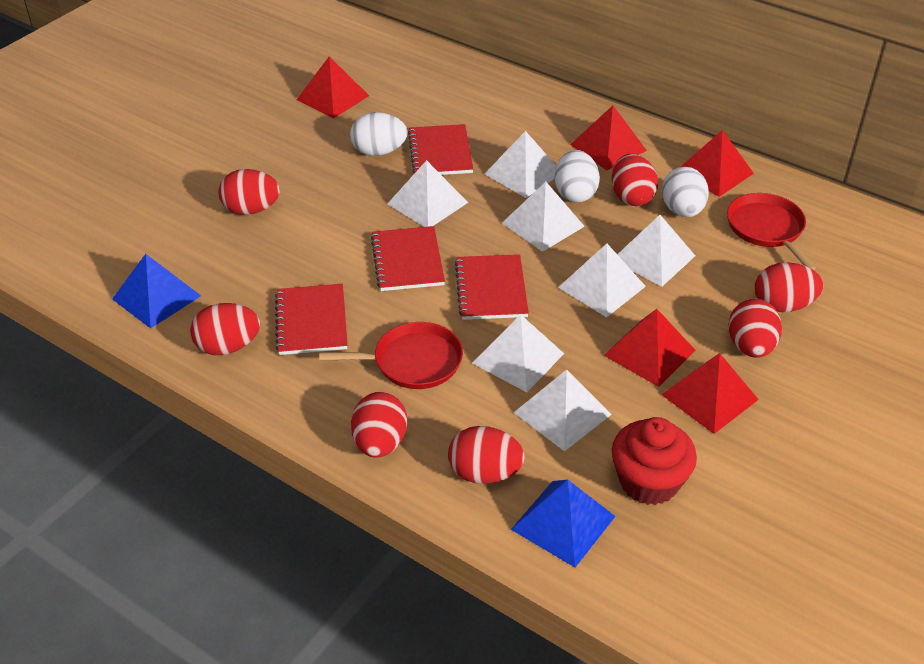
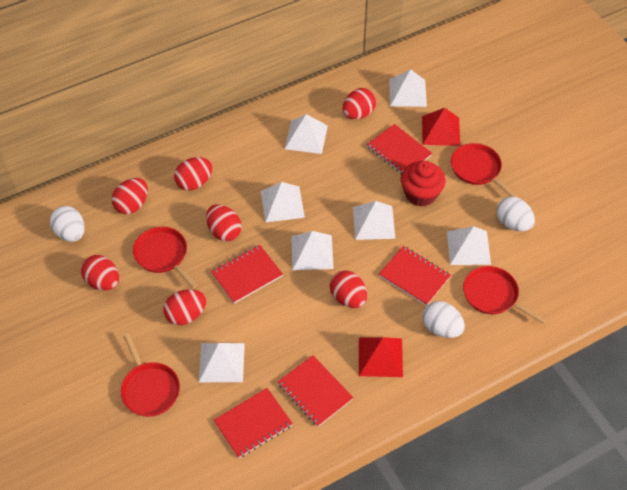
blue pyramid: 2 -> 0
red notebook: 4 -> 5
red pan: 2 -> 4
red pyramid: 5 -> 2

